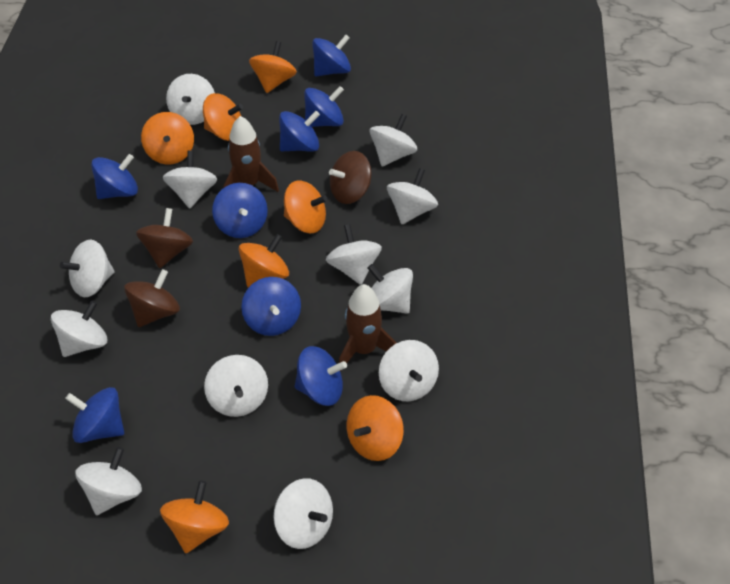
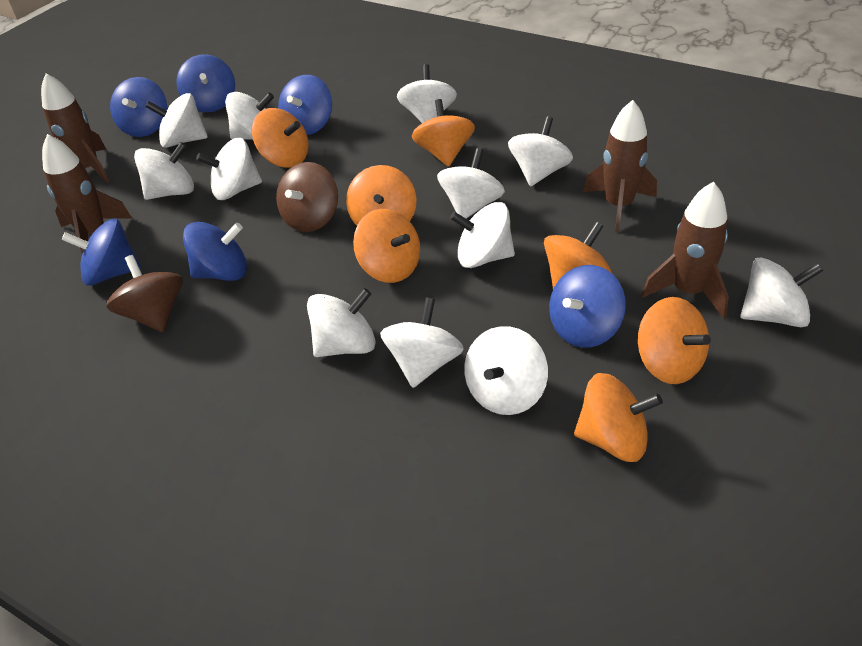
blue spinning top: 8 -> 6
brown rocket: 2 -> 4
brown spinning top: 3 -> 2

